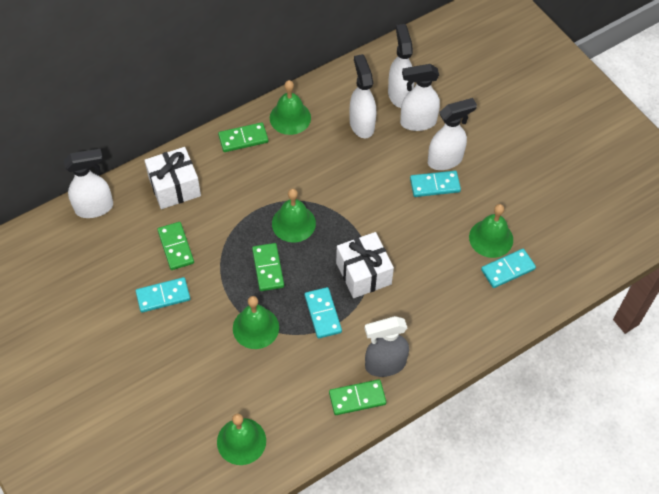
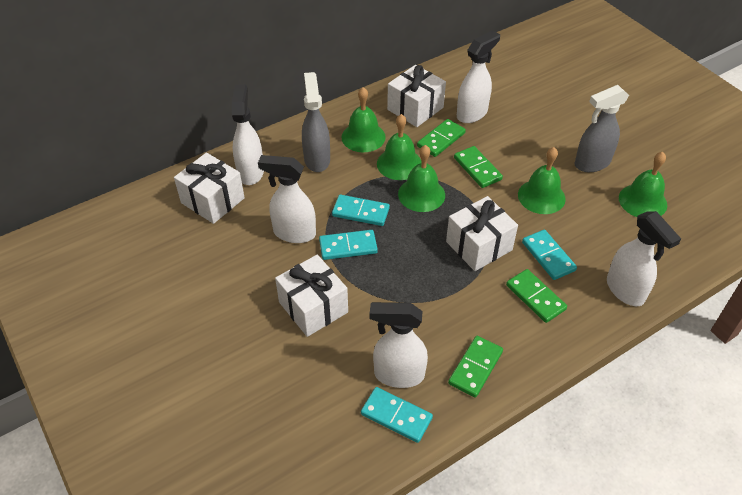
grey spray bottle: 1 -> 2
white gift: 2 -> 4

